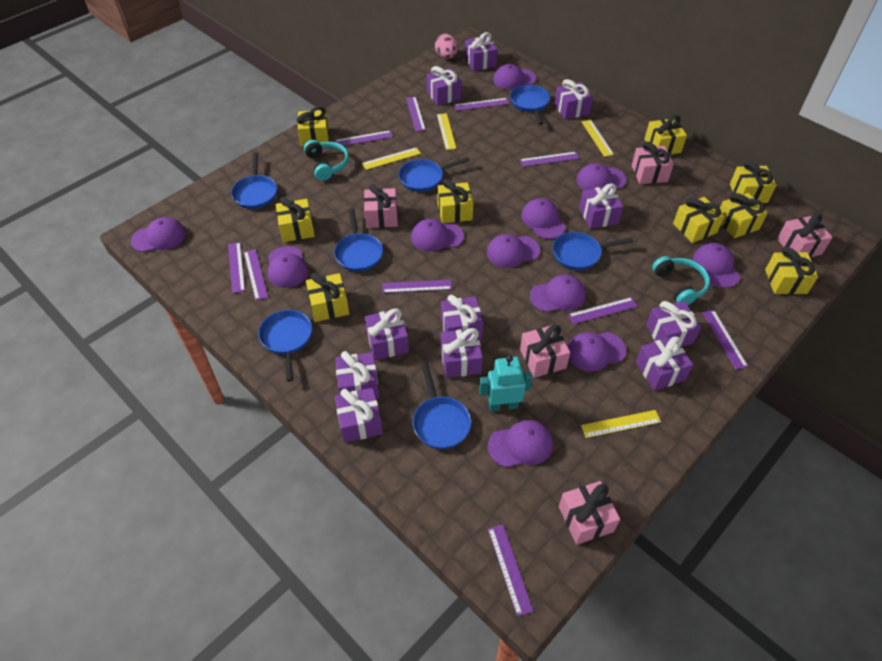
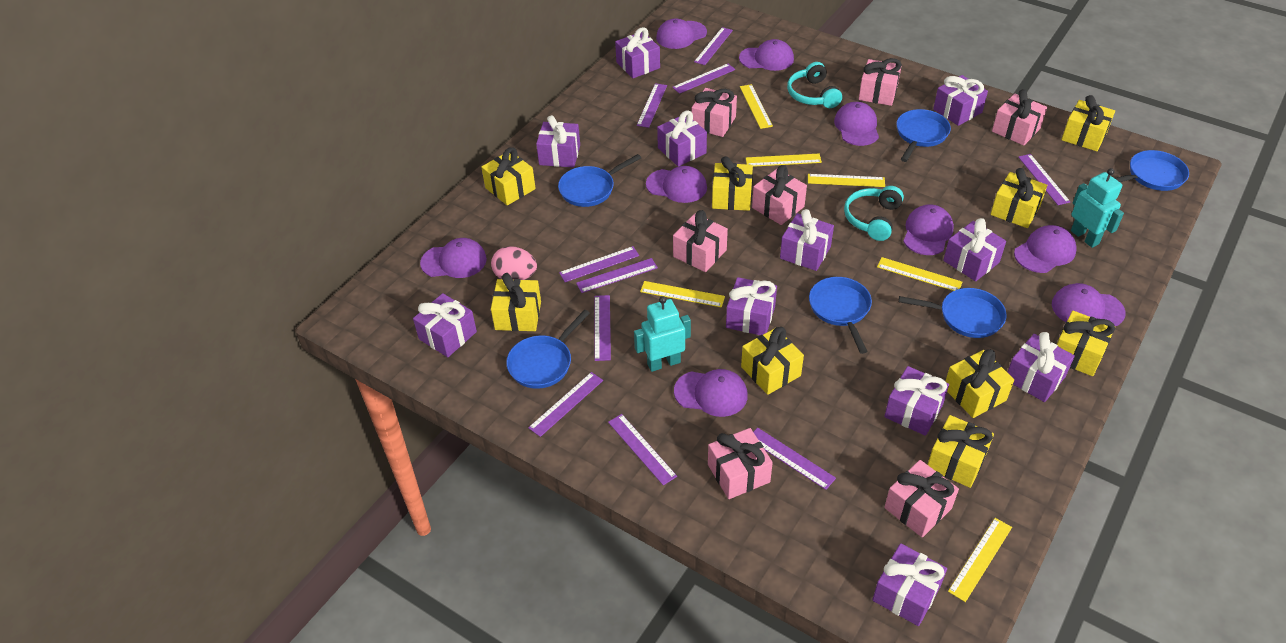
blue pan: 7 -> 6
pink gift: 5 -> 7
purple cap: 11 -> 9
turquoise robot: 1 -> 2
yellow ruler: 4 -> 6

